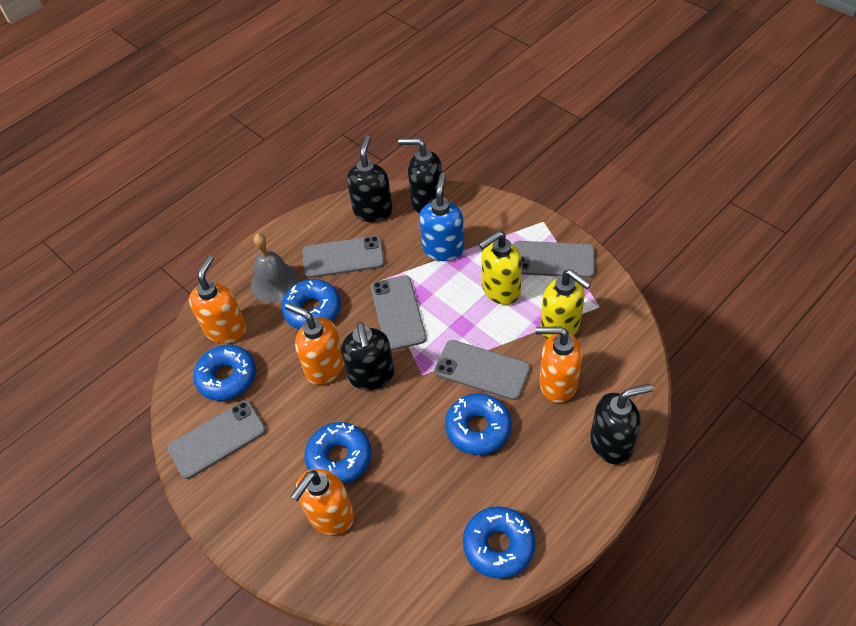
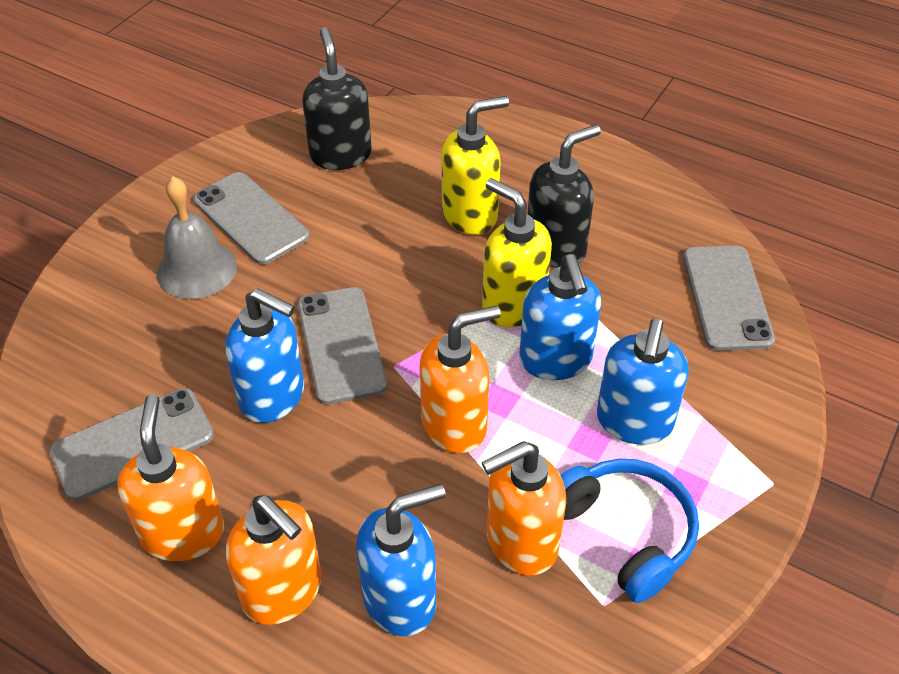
black soap dispenser: 4 -> 2
blue donut: 5 -> 0
blue headphones: 0 -> 1
blue soap dispenser: 1 -> 4
grey phone: 5 -> 4

